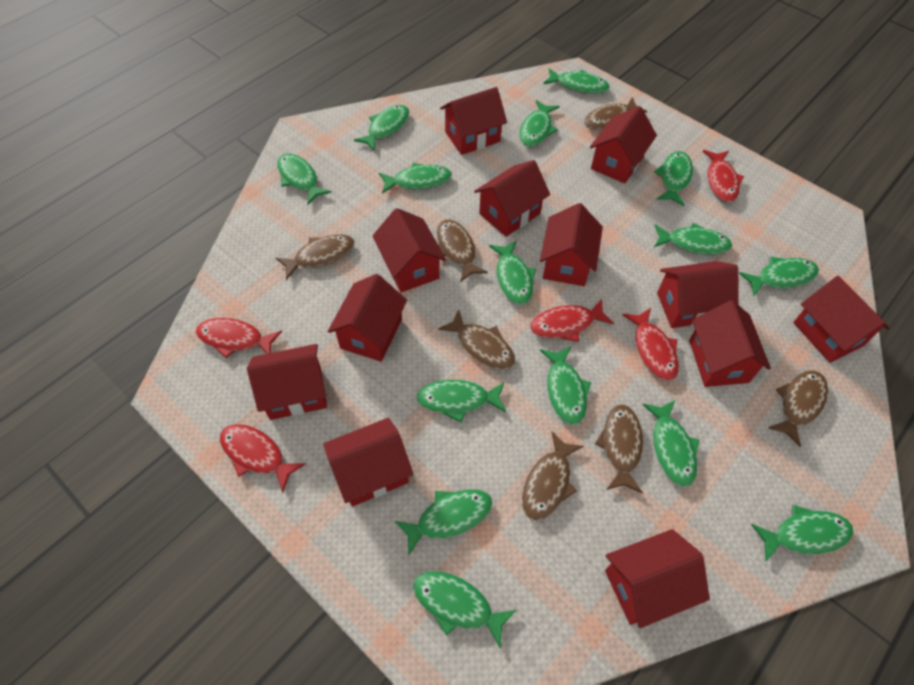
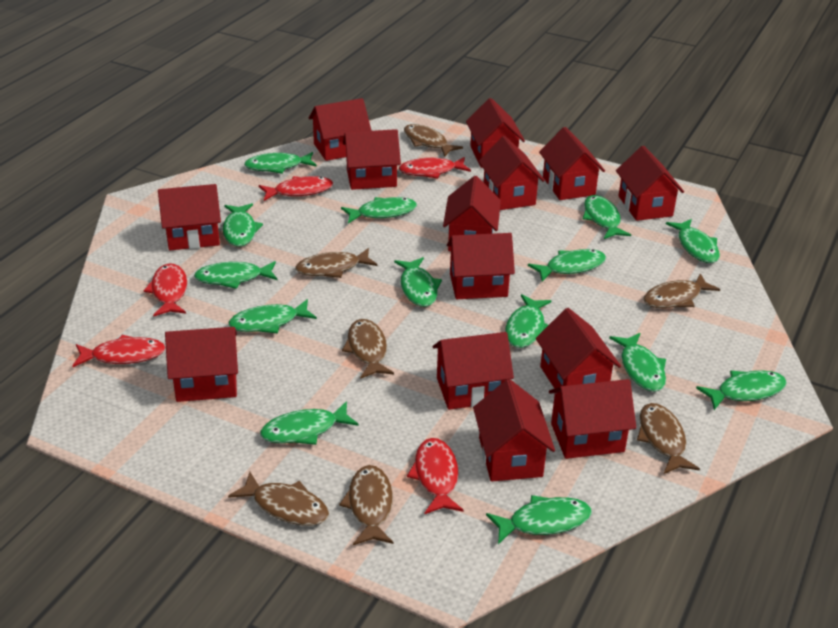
green fish: 15 -> 14
red house: 12 -> 14

